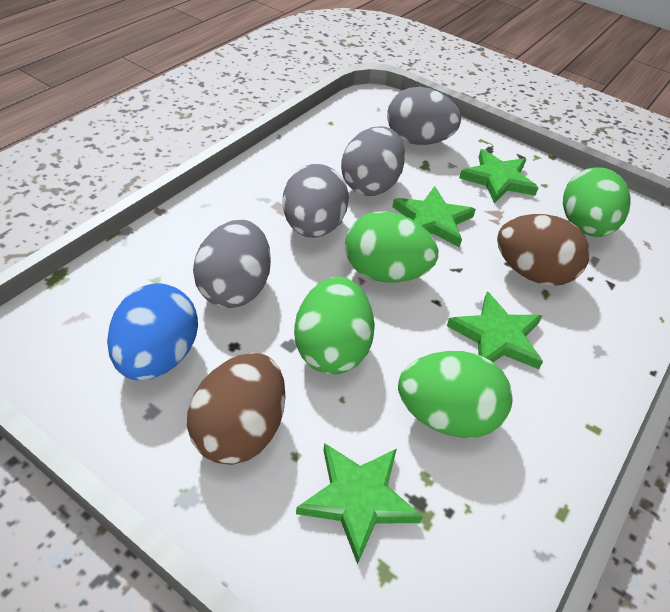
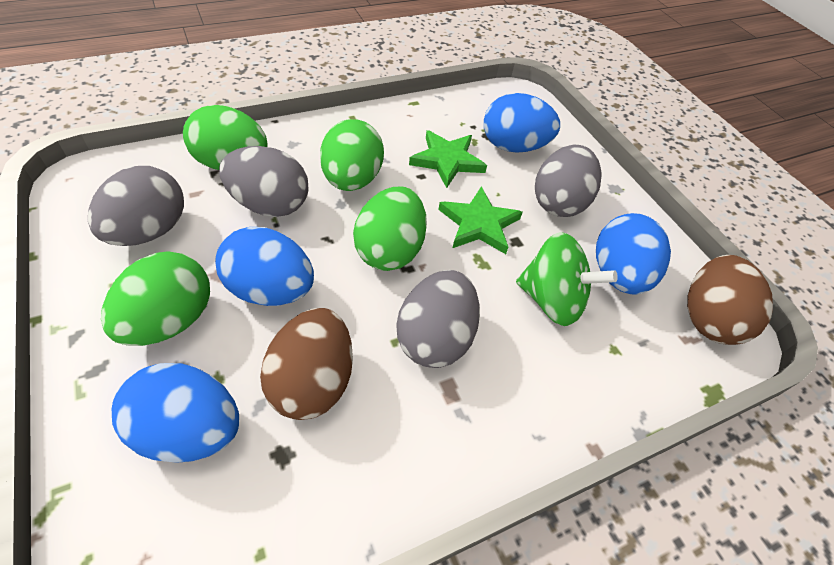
blue egg: 1 -> 4
green spinning top: 0 -> 1
green star: 4 -> 2

